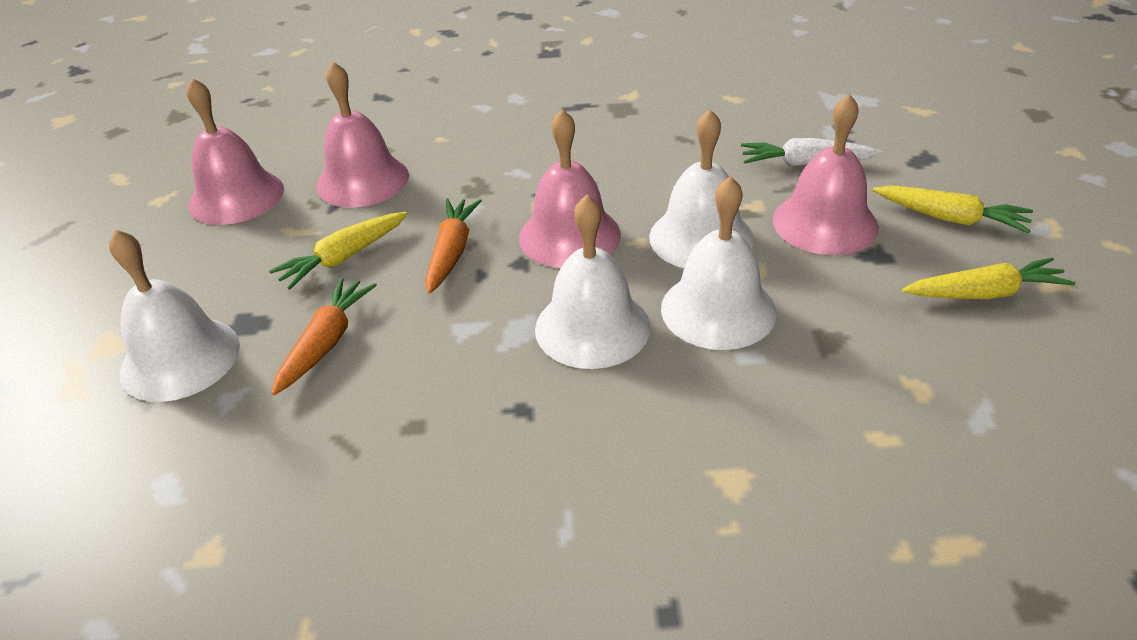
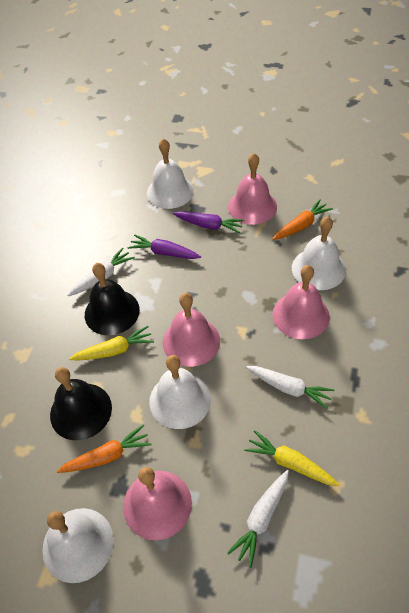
black bell: 0 -> 2
purple carrot: 0 -> 2
white carrot: 1 -> 3
yellow carrot: 3 -> 2

